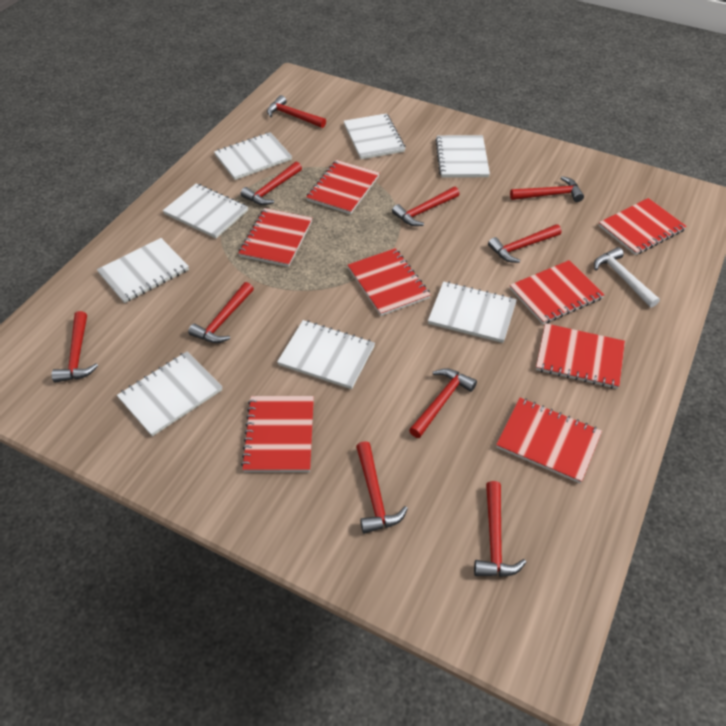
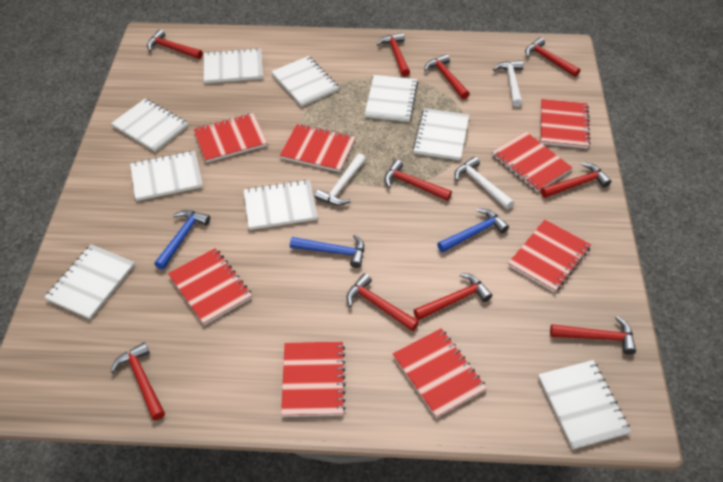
blue hammer: 0 -> 3
white hammer: 1 -> 3
white notebook: 8 -> 9

